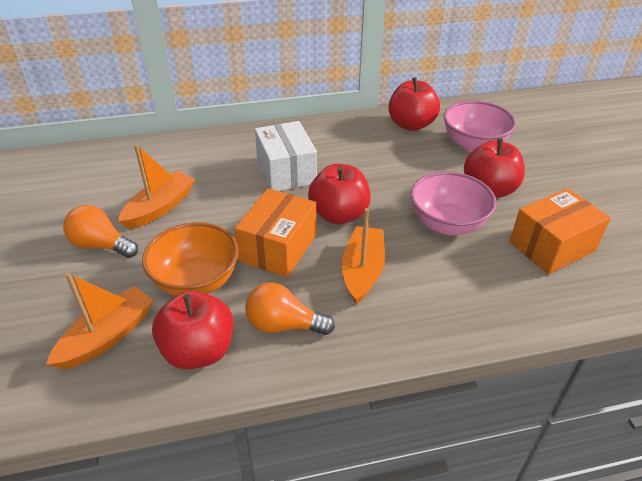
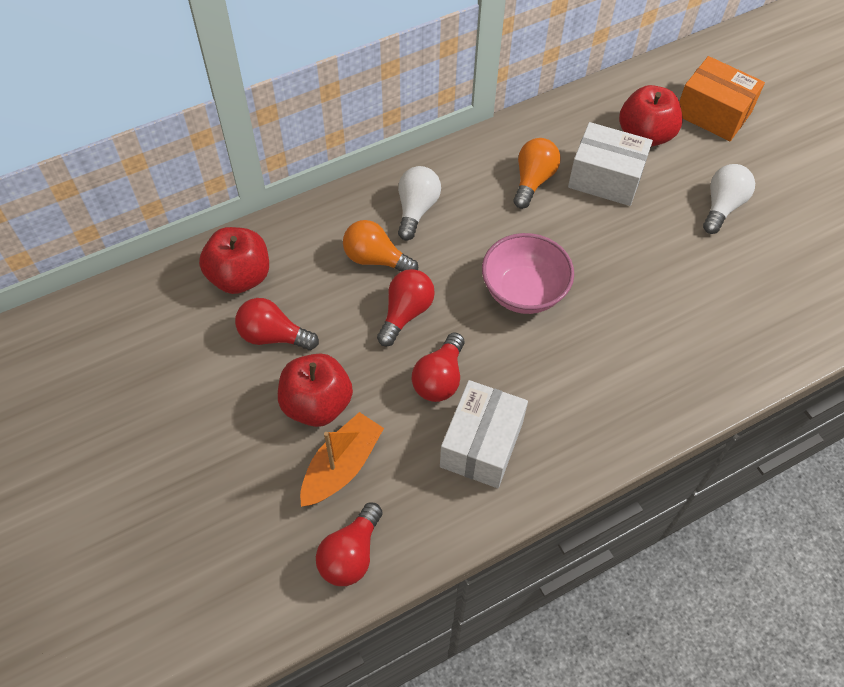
orange boat: 3 -> 1
orange bowl: 1 -> 0
orange box: 2 -> 1
pink bowl: 2 -> 1
red apple: 4 -> 3
red light bulb: 0 -> 4
white box: 1 -> 2
white light bulb: 0 -> 2

